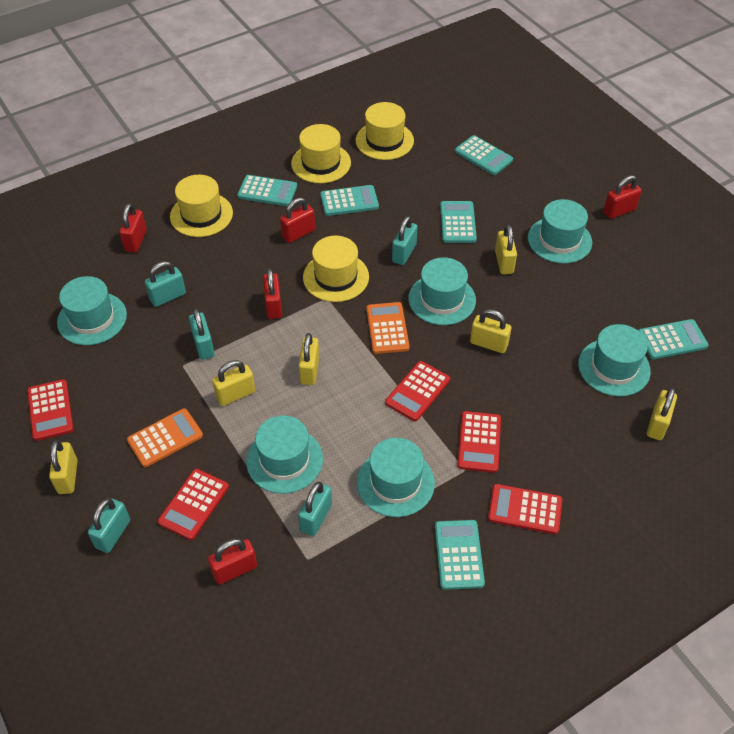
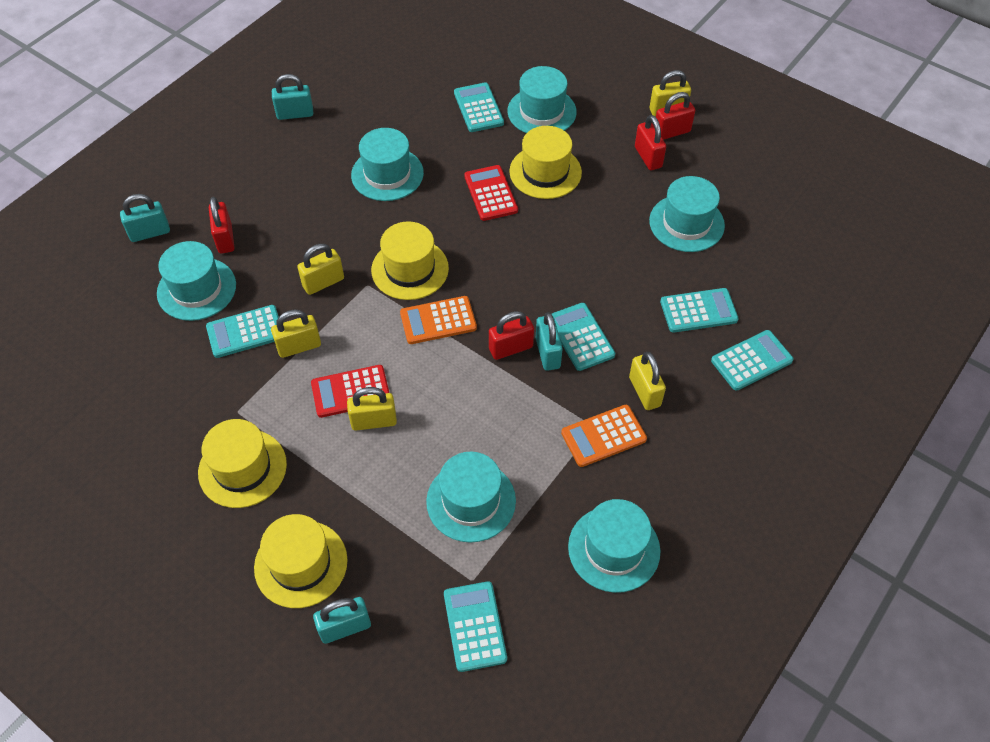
red calculator: 5 -> 2
red padlock: 5 -> 4
turquoise padlock: 5 -> 4
yellow padlock: 6 -> 5

